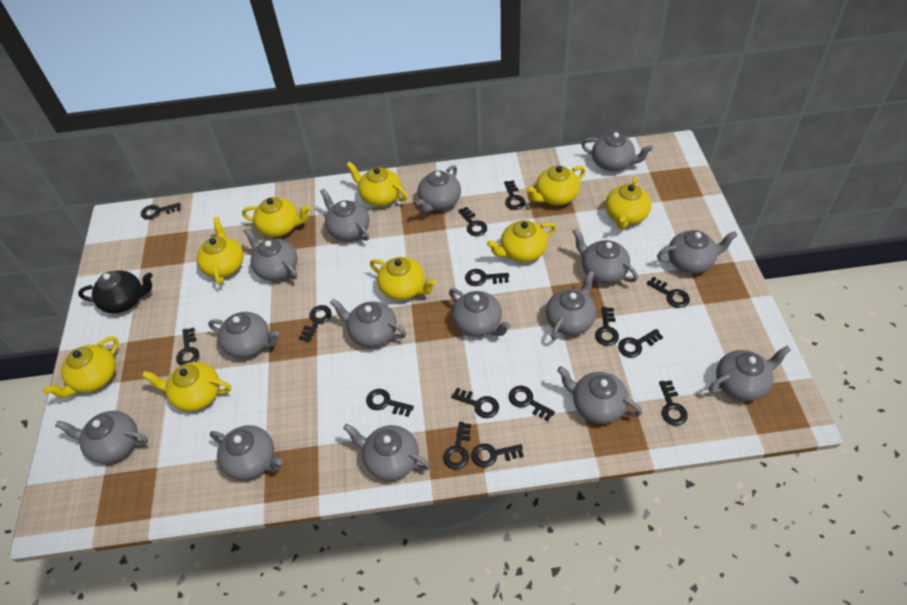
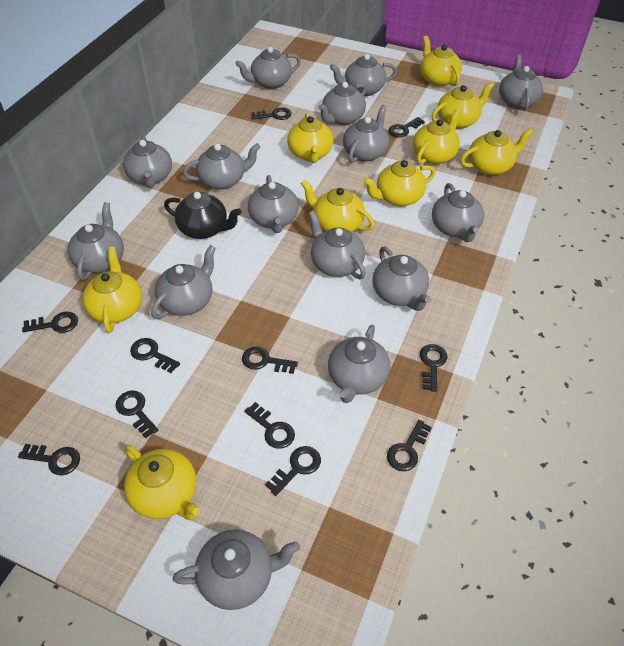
black key: 15 -> 11

